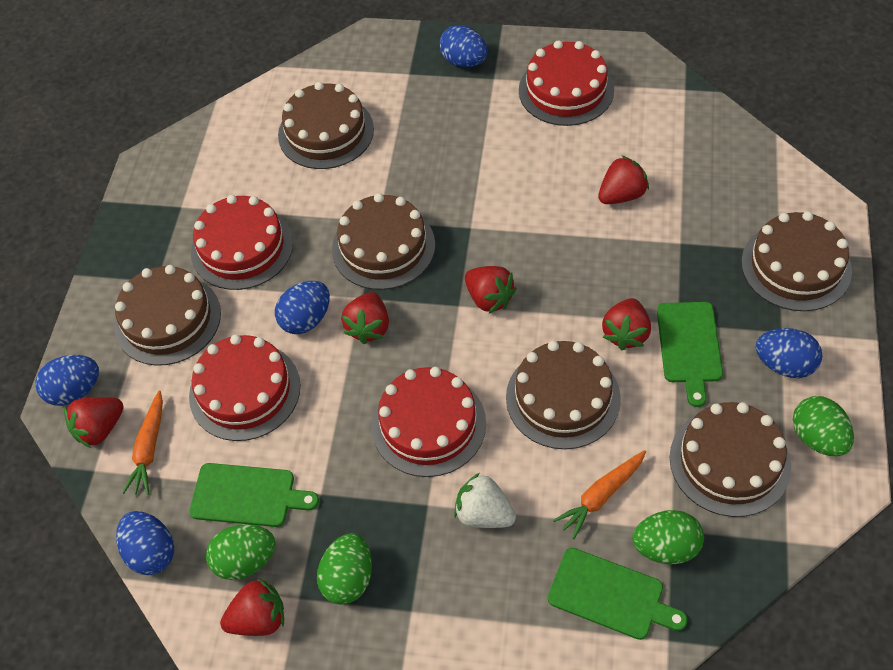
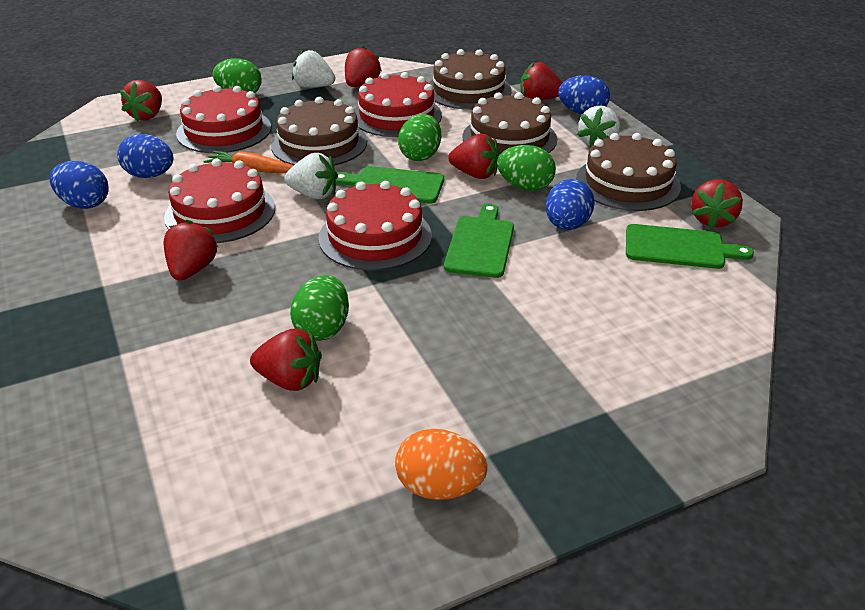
blue egg: 5 -> 4
brown cake: 6 -> 4
orange carrot: 2 -> 1
orange egg: 0 -> 1
red strawberry: 6 -> 7
white strawberry: 1 -> 3

